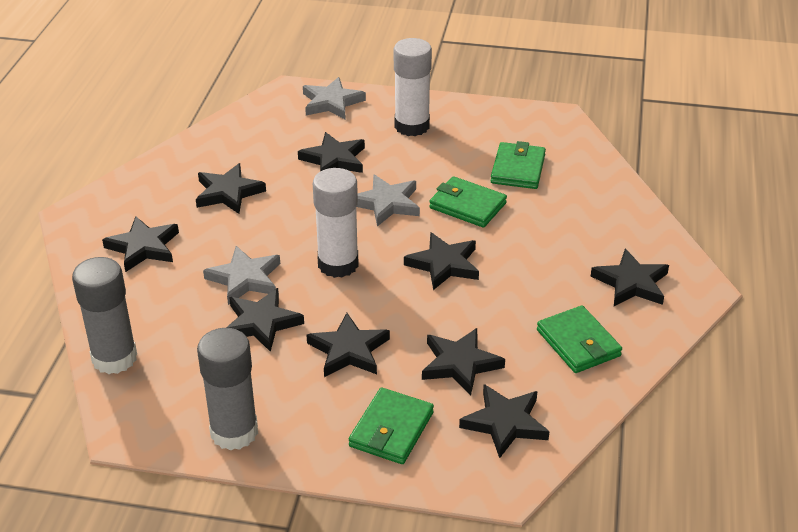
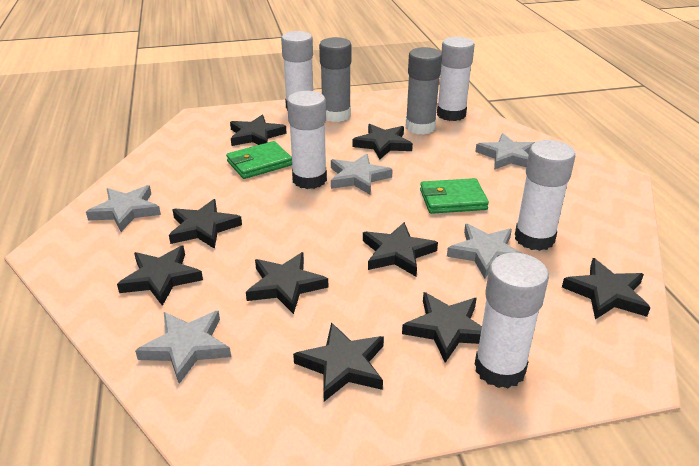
green wallet: 4 -> 2
grey star: 3 -> 5
white glue stick: 2 -> 5

